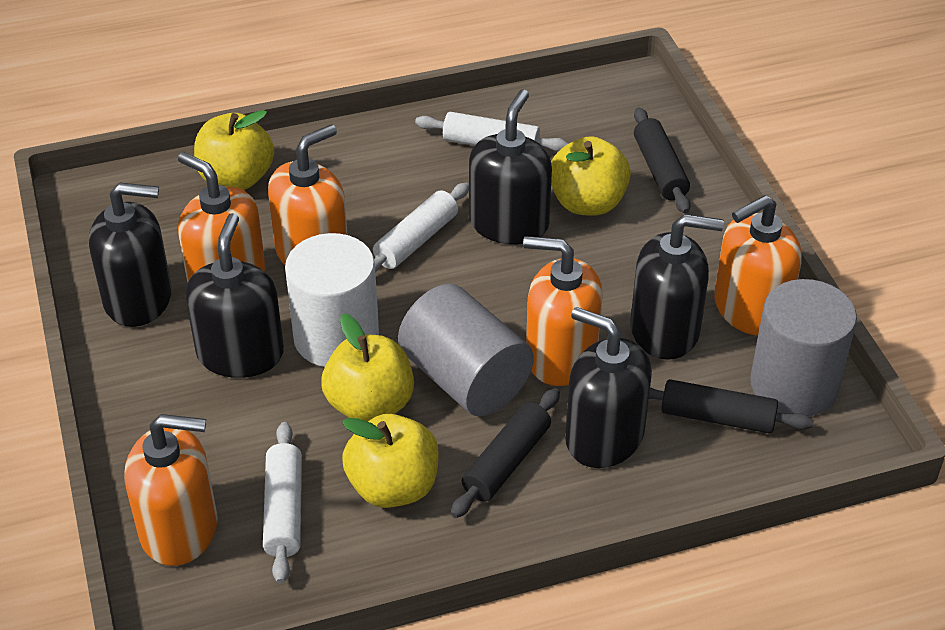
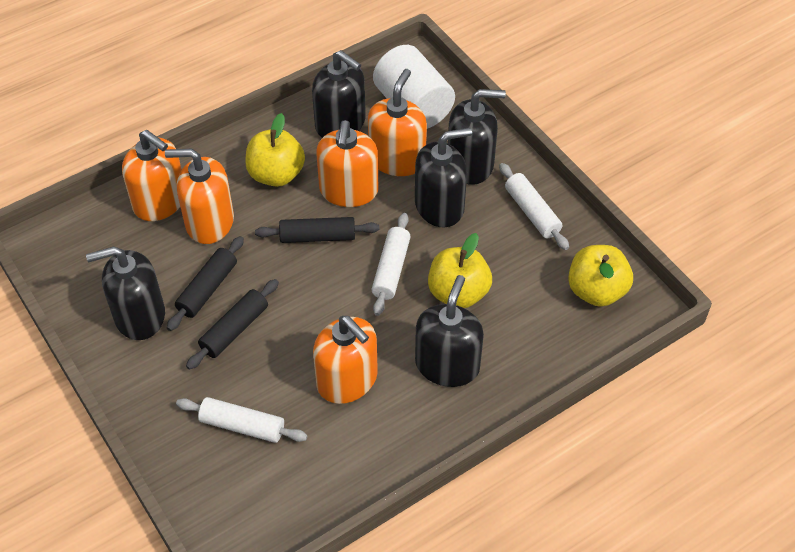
grey cylinder: 2 -> 0
yellow apple: 4 -> 3

